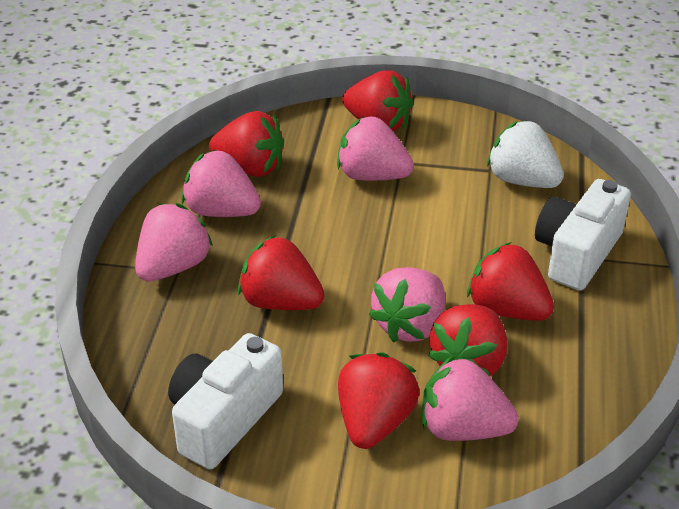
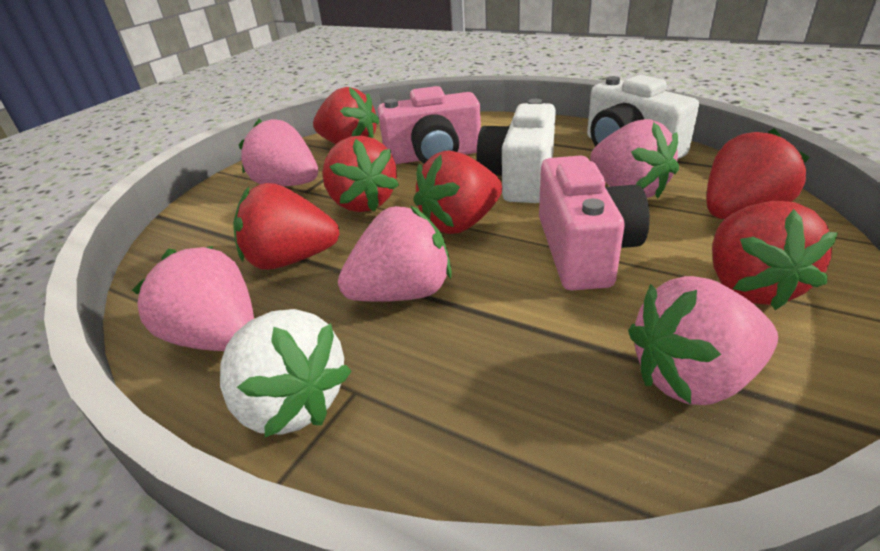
pink camera: 0 -> 2

